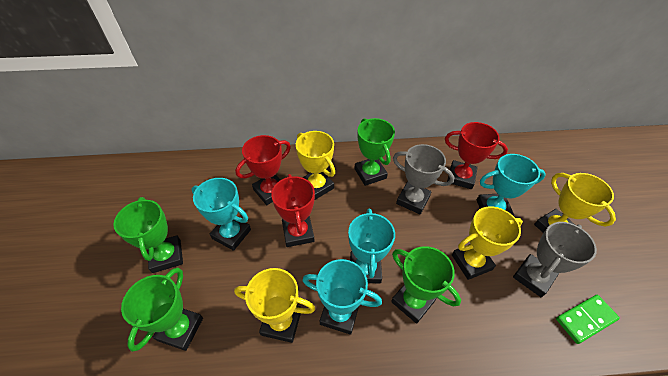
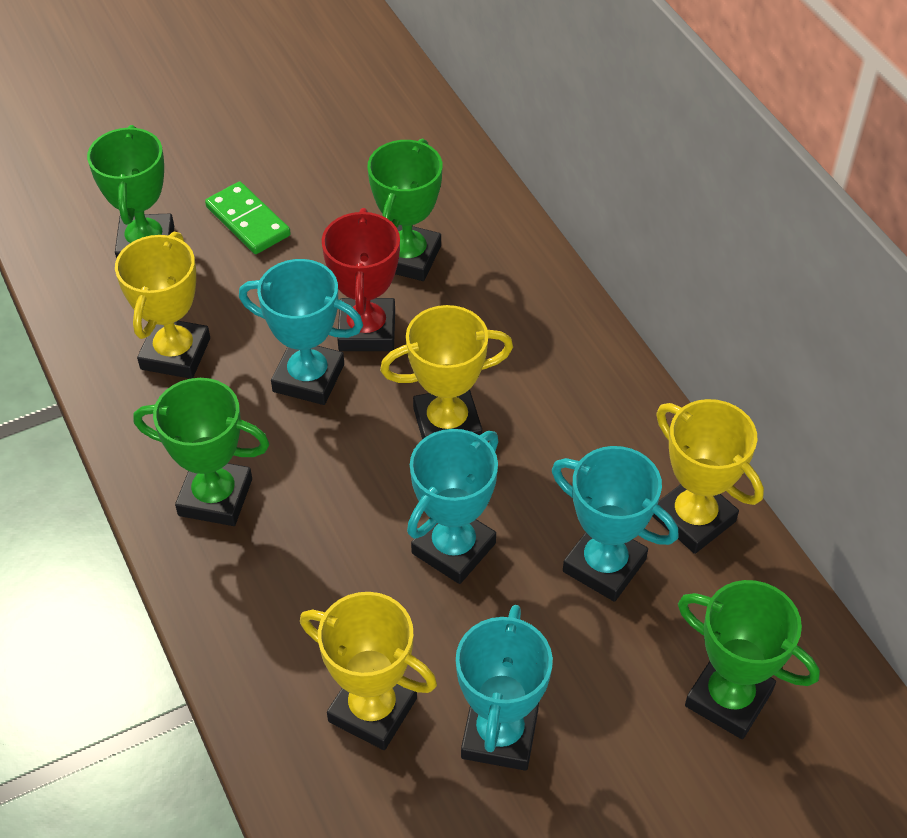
grey trophy: 2 -> 0
red trophy: 3 -> 1

